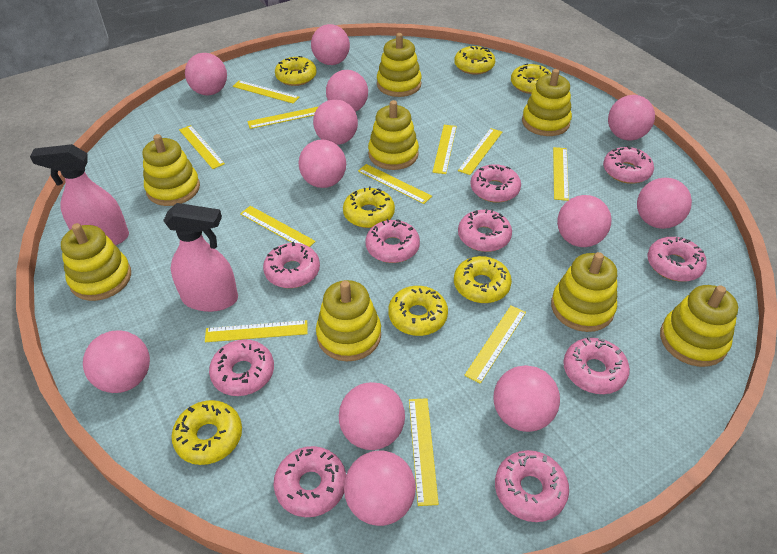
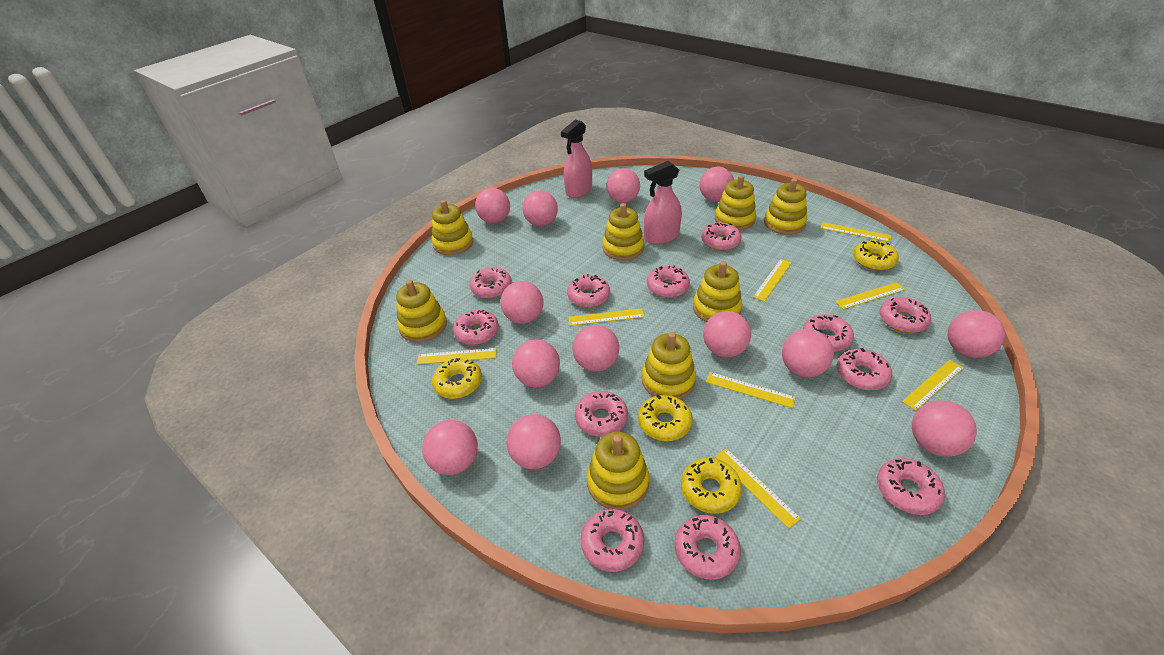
pink ball: 12 -> 13
pink donut: 10 -> 12
yellow donut: 7 -> 4
yellow ruler: 11 -> 8

